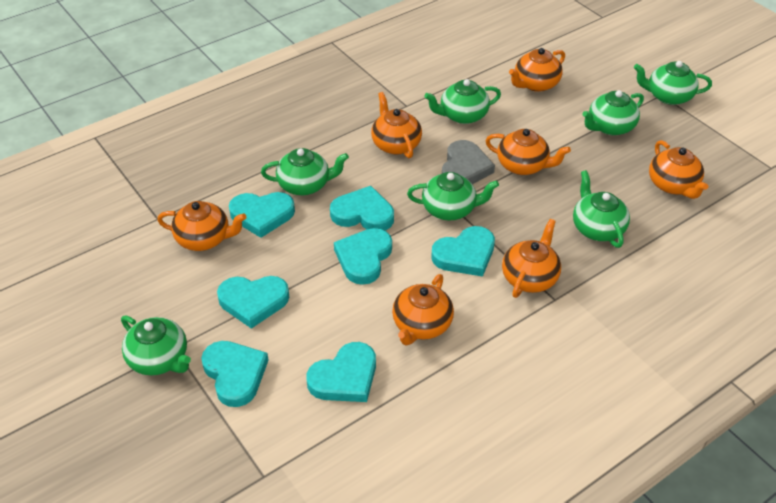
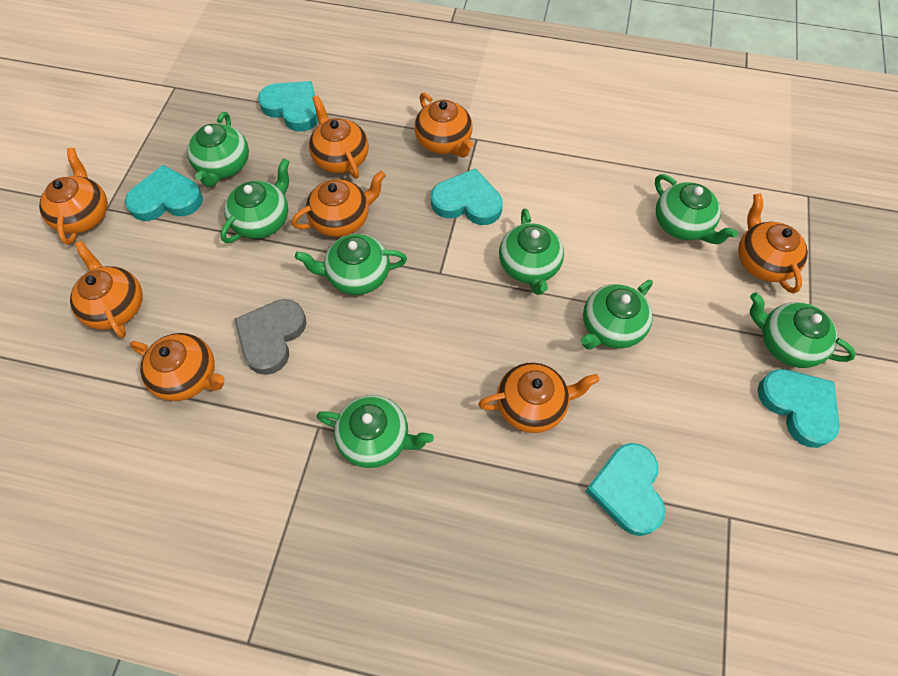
green teapot: 7 -> 8
orange teapot: 7 -> 8
turquoise heart: 7 -> 5

